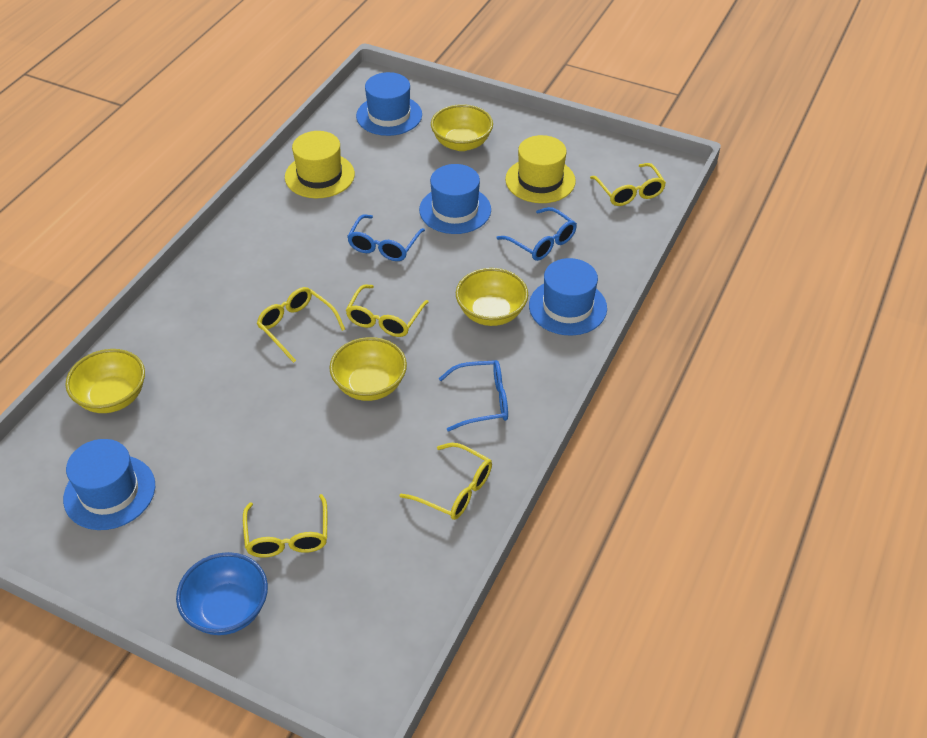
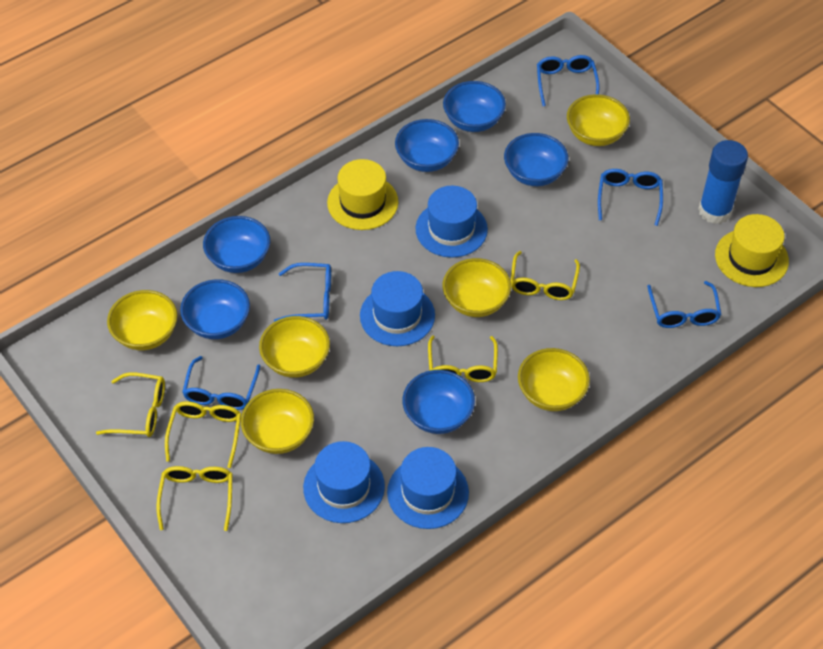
blue bowl: 1 -> 6
blue glasses: 3 -> 5
blue glue stick: 0 -> 1
yellow bowl: 4 -> 6

